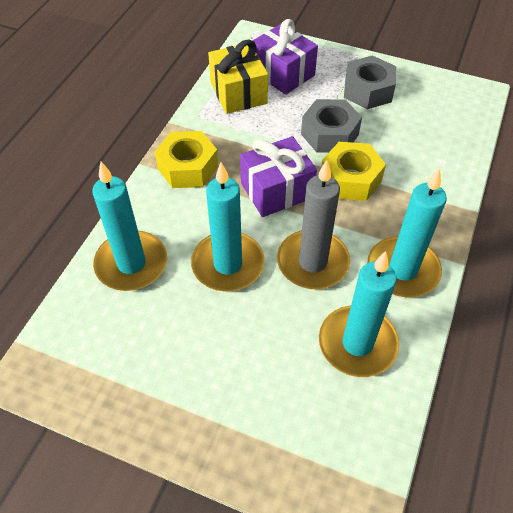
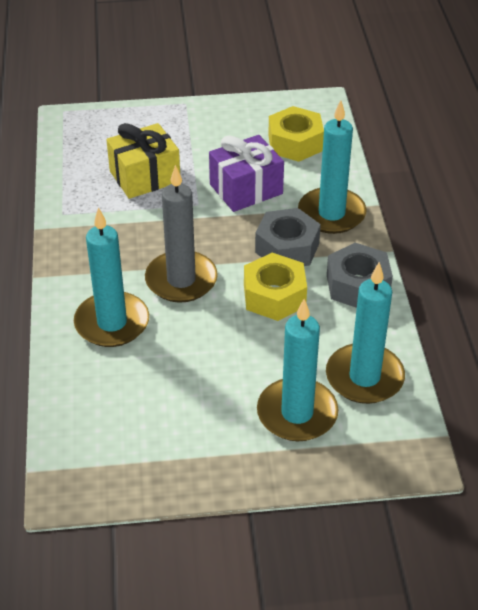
purple gift: 2 -> 1

